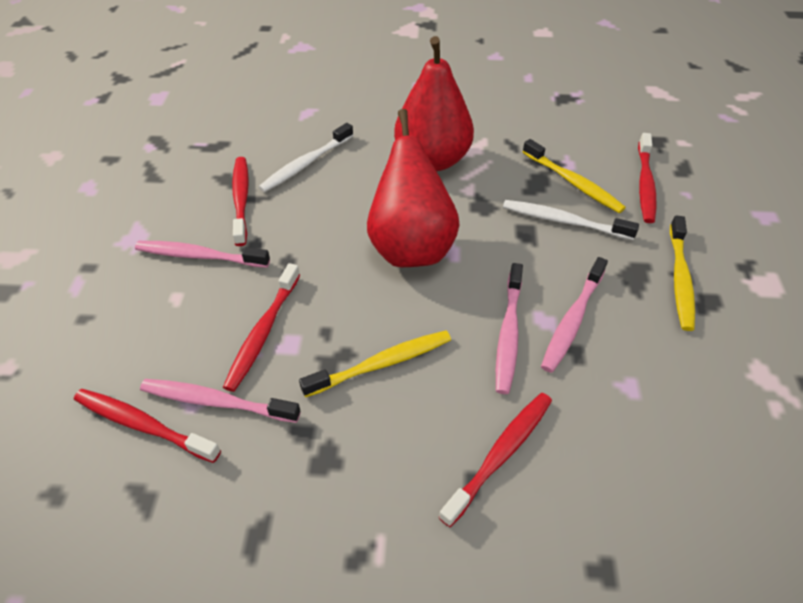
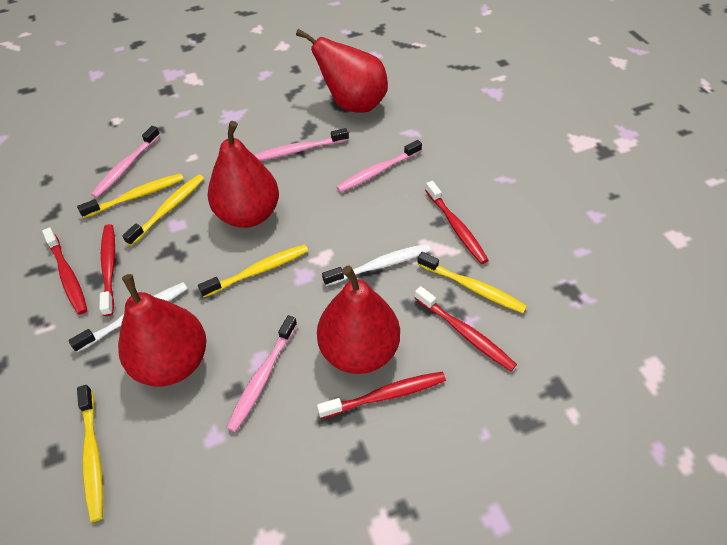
red pear: 2 -> 4
yellow toothbrush: 3 -> 5

